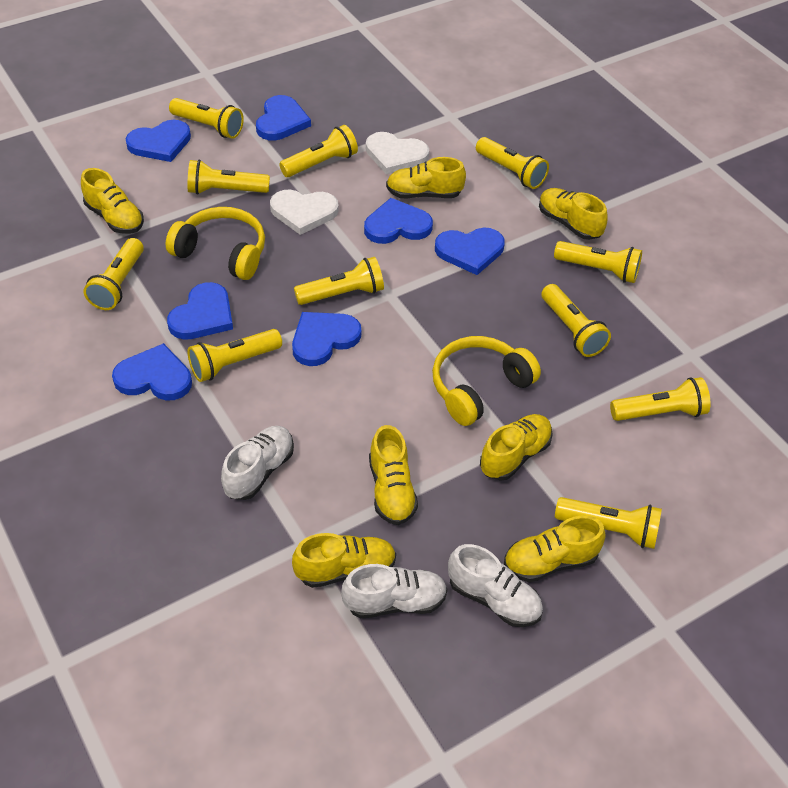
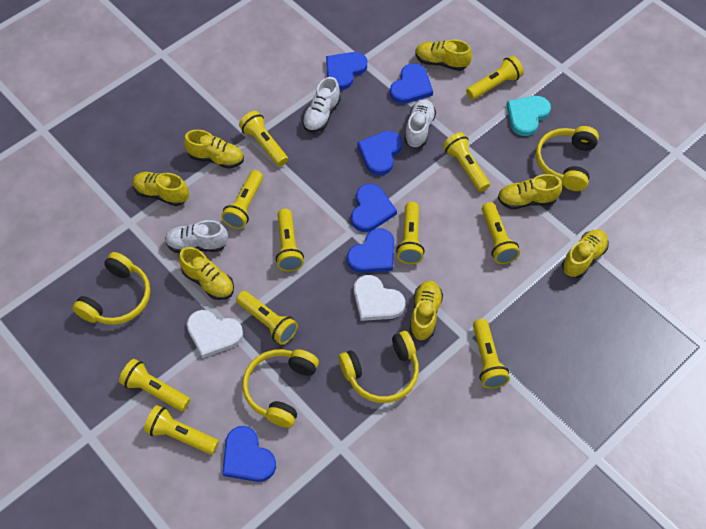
blue heart: 7 -> 6
turquoise heart: 0 -> 1
yellow headphones: 2 -> 4

